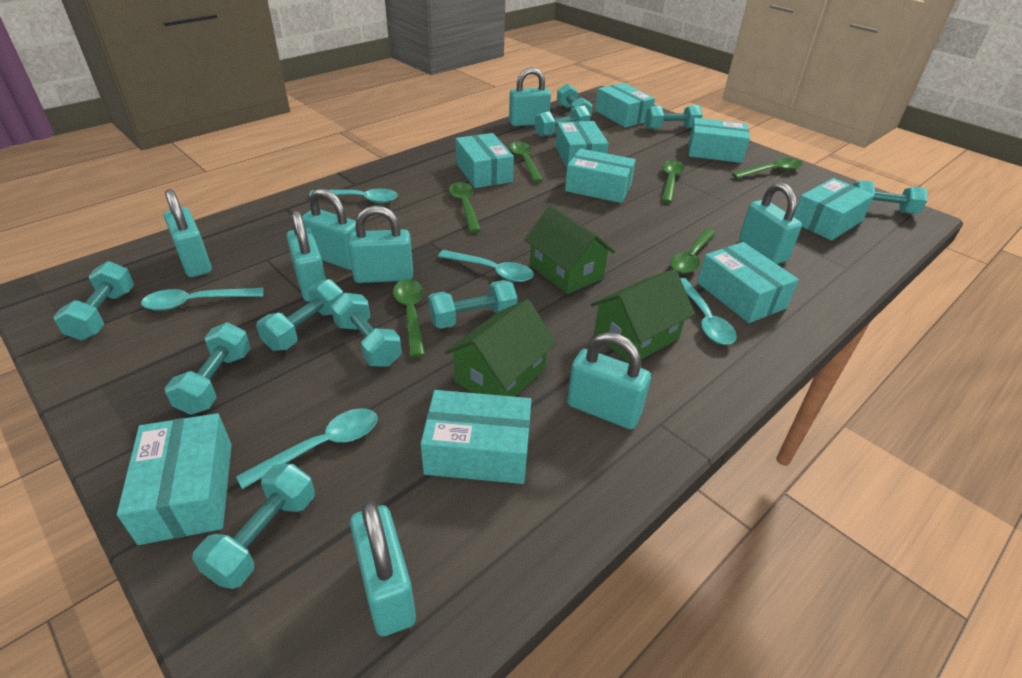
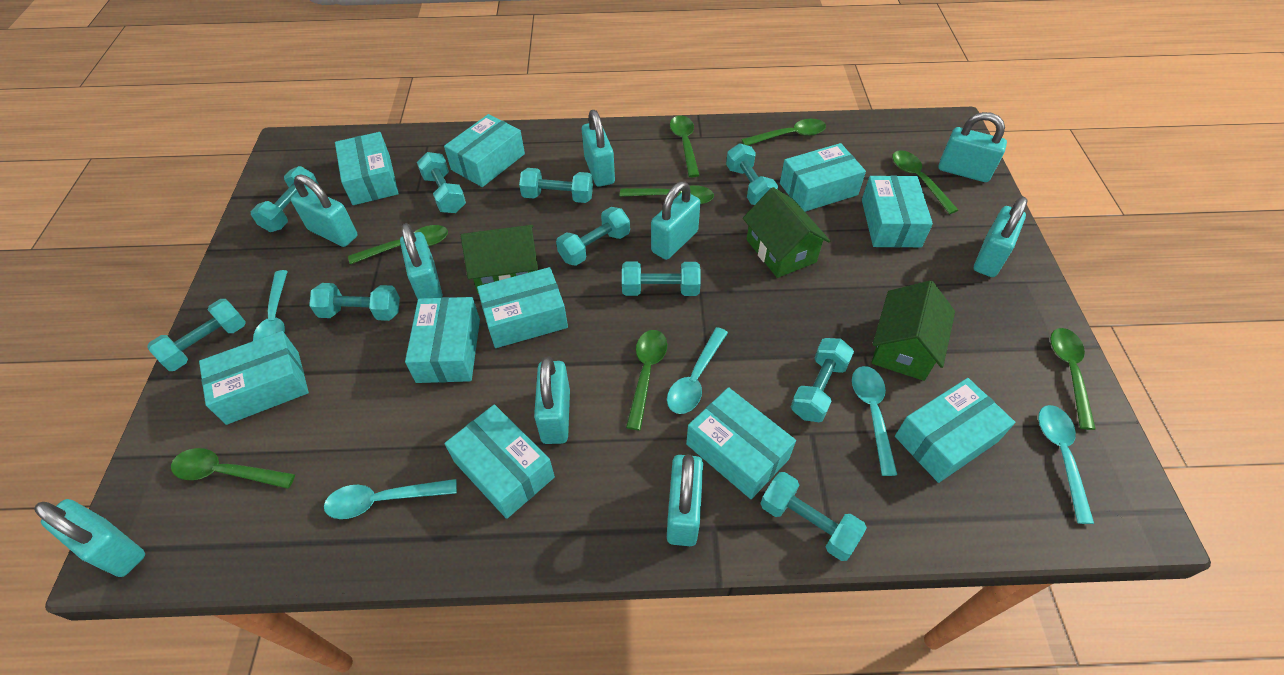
green spoon: 6 -> 8
turquoise box: 9 -> 10
turquoise padlock: 8 -> 9

